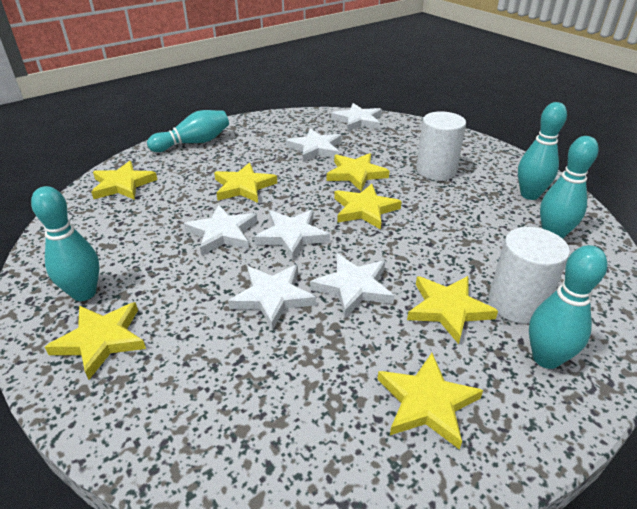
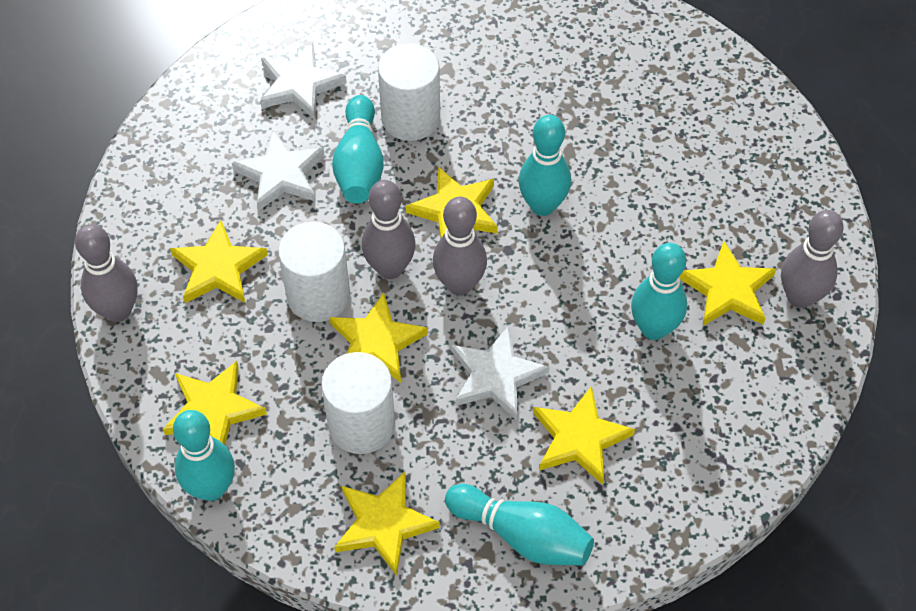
grey bowling pin: 0 -> 4
white cylinder: 2 -> 3
white star: 6 -> 3

